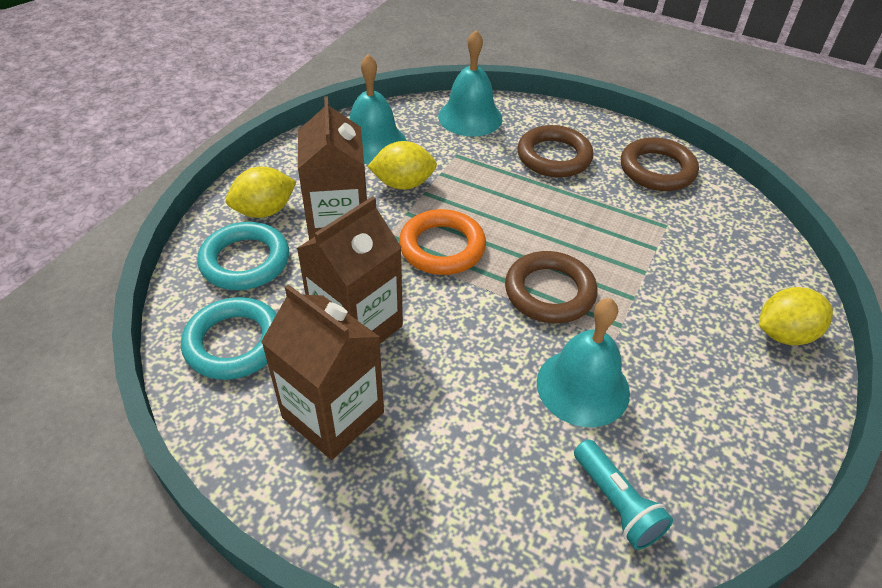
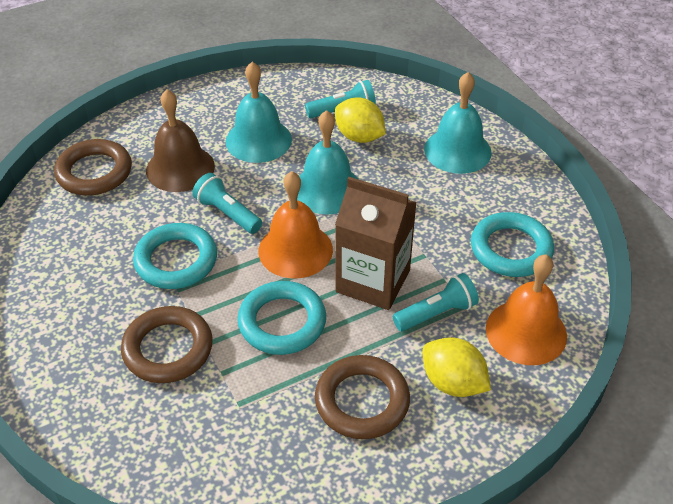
brown bell: 0 -> 1
brown carton: 3 -> 1
orange bell: 0 -> 2
orange ring: 1 -> 0
turquoise flashlight: 1 -> 3
turquoise ring: 2 -> 3
yellow lemon: 3 -> 2

